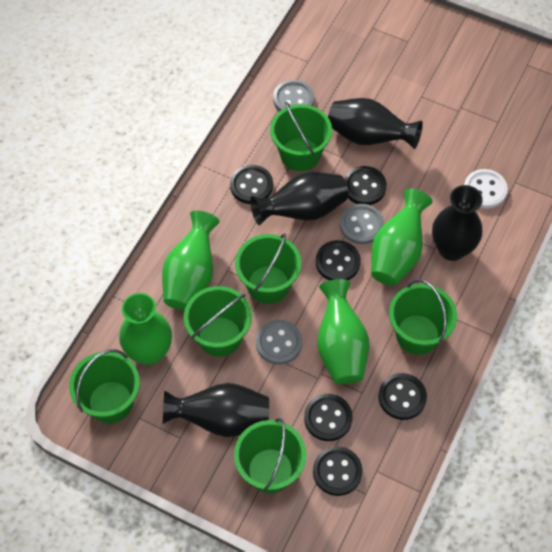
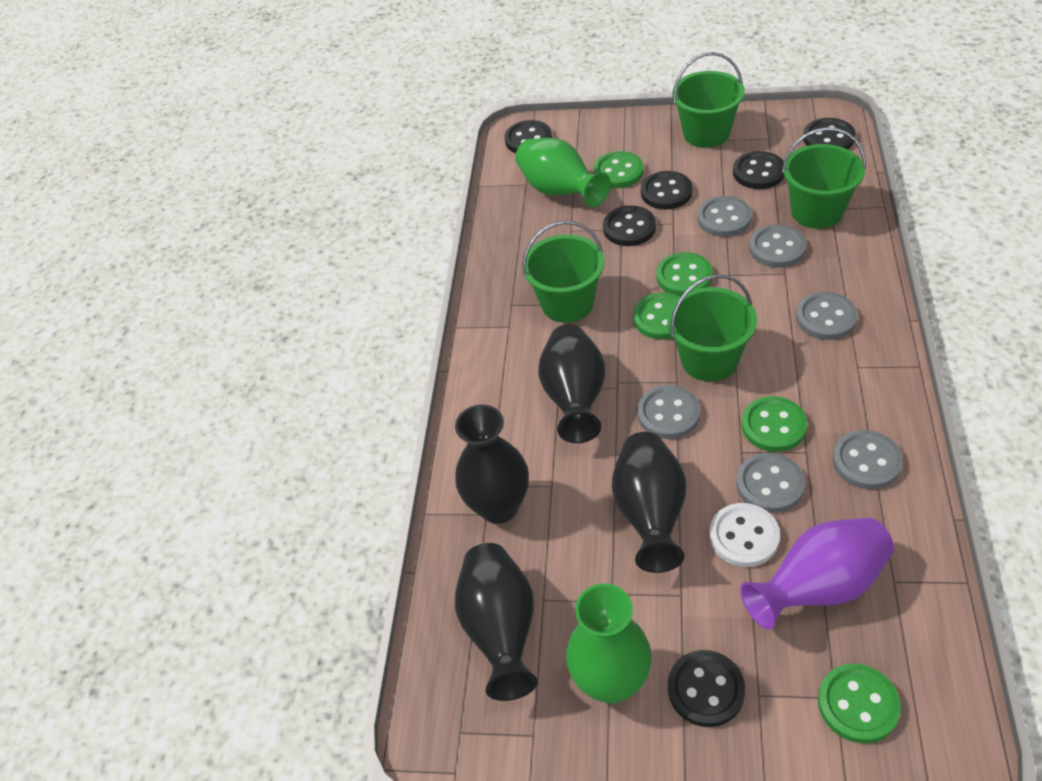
green bucket: 6 -> 4
green button: 0 -> 5
green vase: 4 -> 2
grey button: 3 -> 6
purple vase: 0 -> 1

